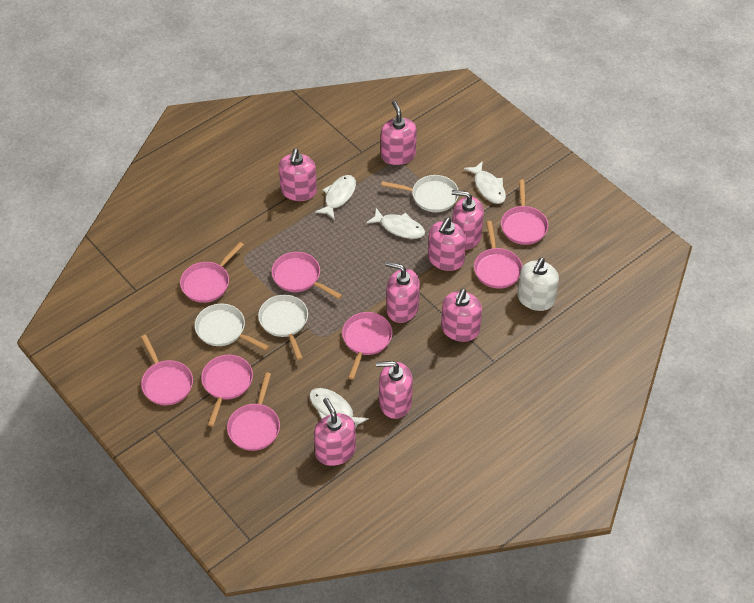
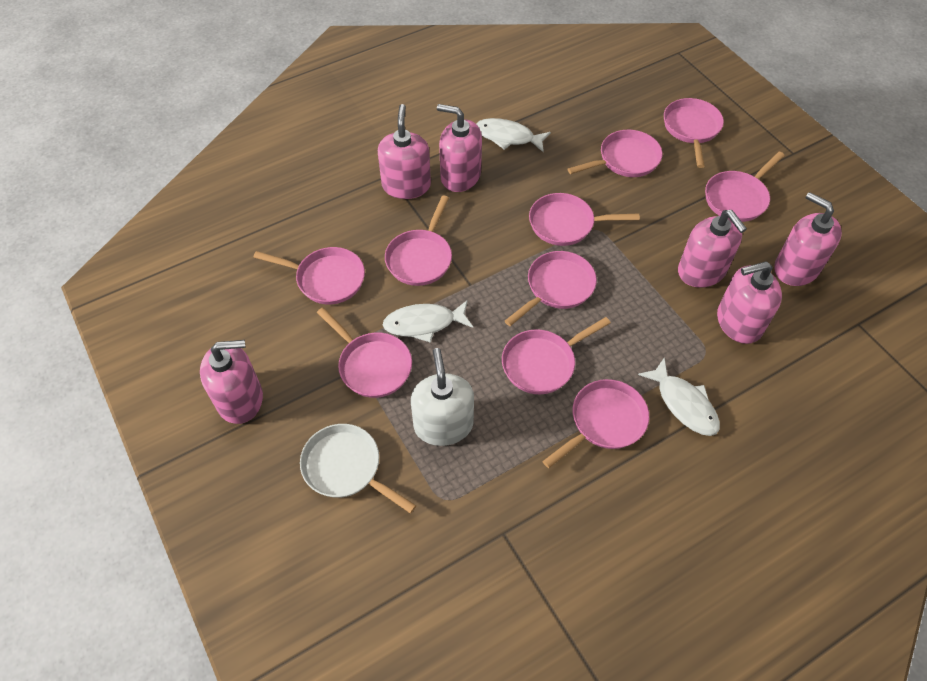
pink pan: 8 -> 10
pink soap dispenser: 8 -> 6
white fish: 4 -> 3
white pan: 3 -> 1

